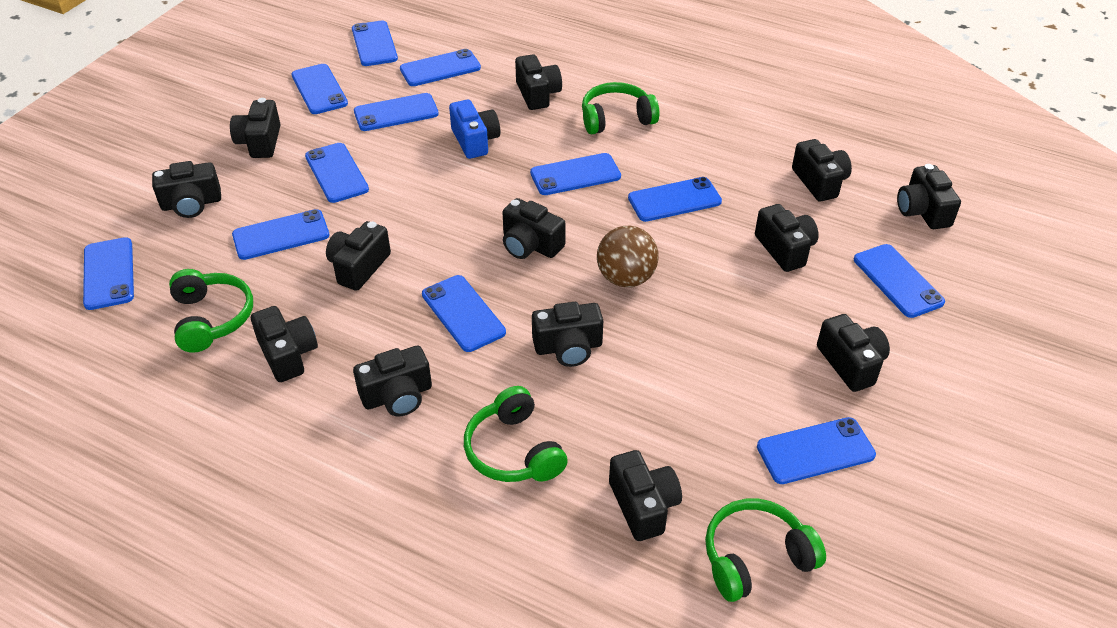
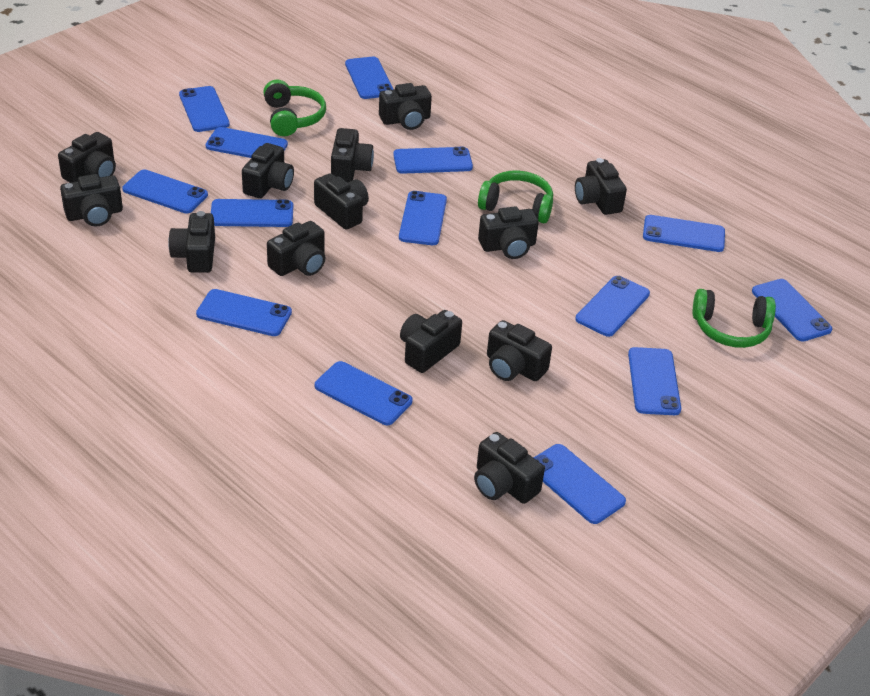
blue camera: 1 -> 0
blue phone: 12 -> 14
brown ball: 1 -> 0
green headphones: 4 -> 3

